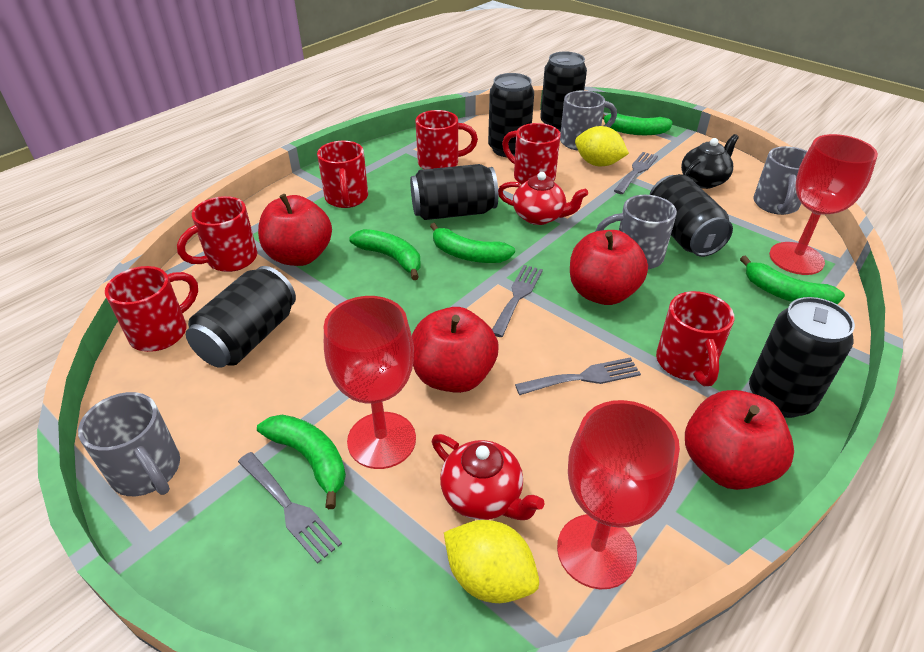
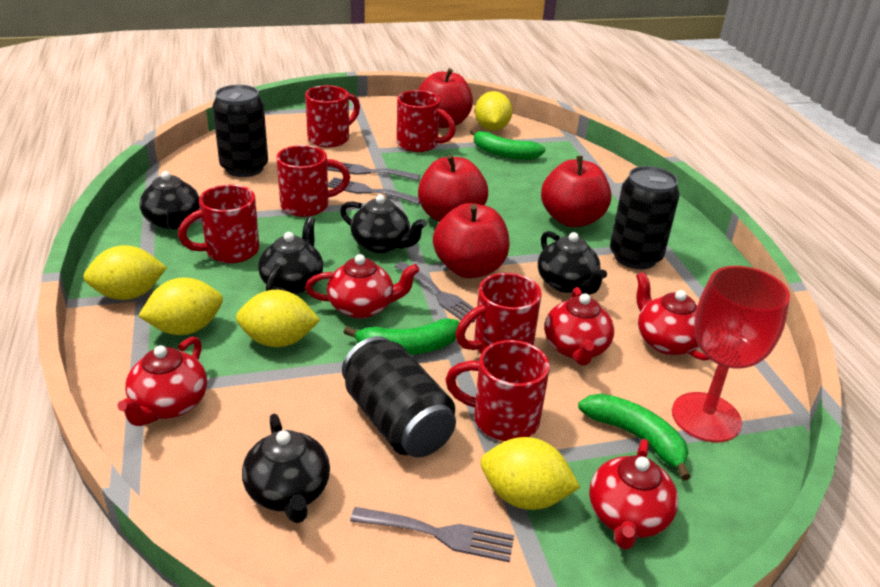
black can: 6 -> 3
black teapot: 1 -> 5
green banana: 5 -> 3
grey mug: 4 -> 0
red goblet: 3 -> 1
red teapot: 2 -> 5
yellow lemon: 2 -> 5

